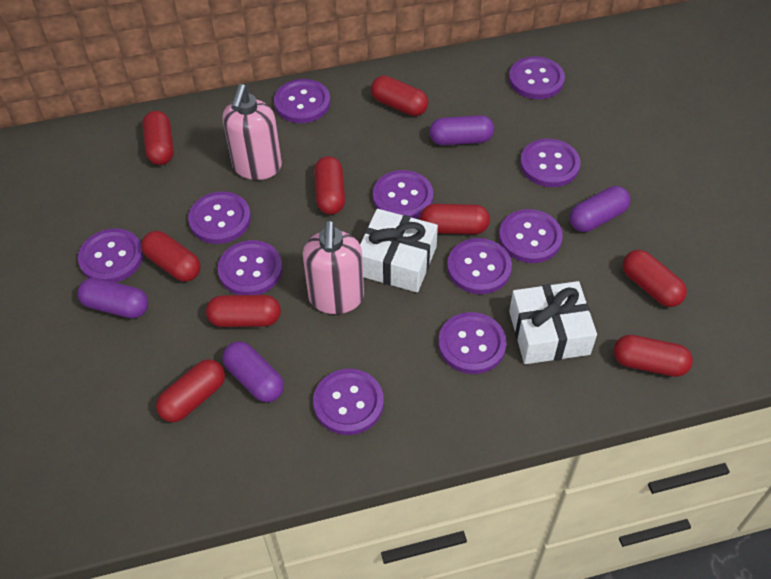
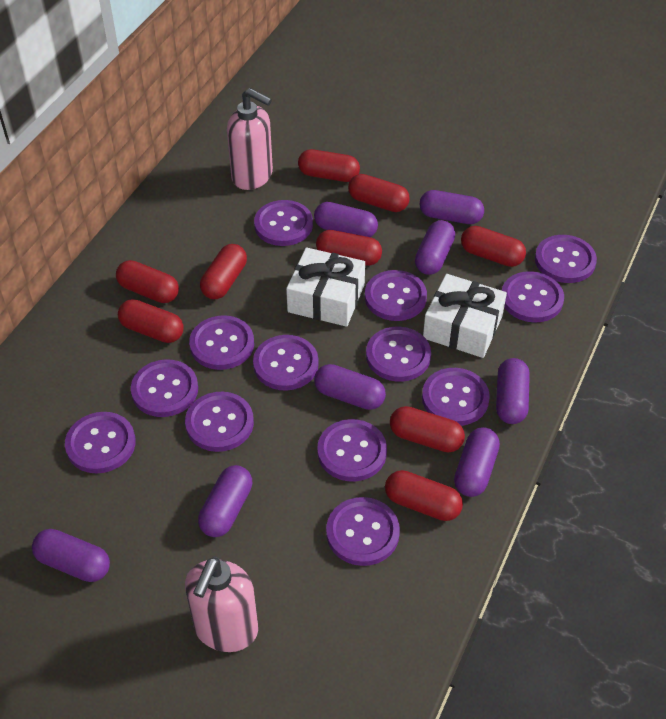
purple button: 11 -> 13
purple capsule: 4 -> 8

